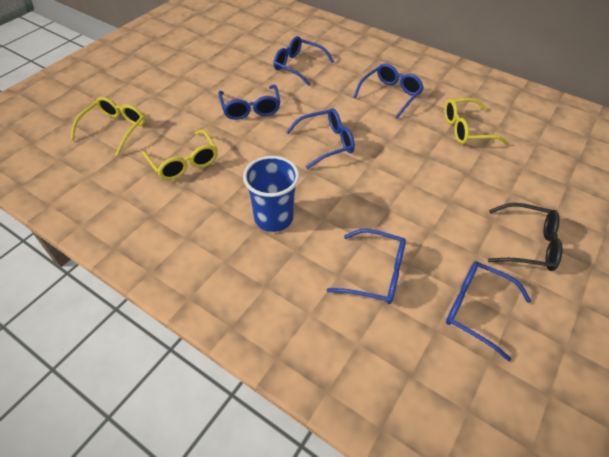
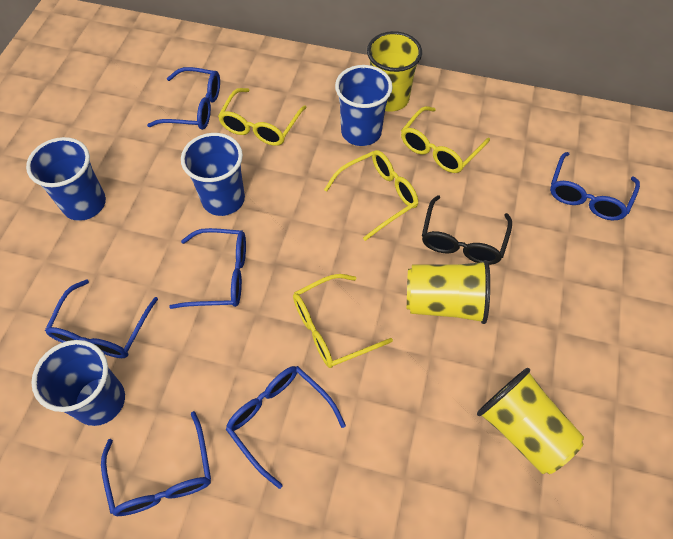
blue cup: 1 -> 4
yellow cup: 0 -> 3
yellow glasses: 3 -> 4

